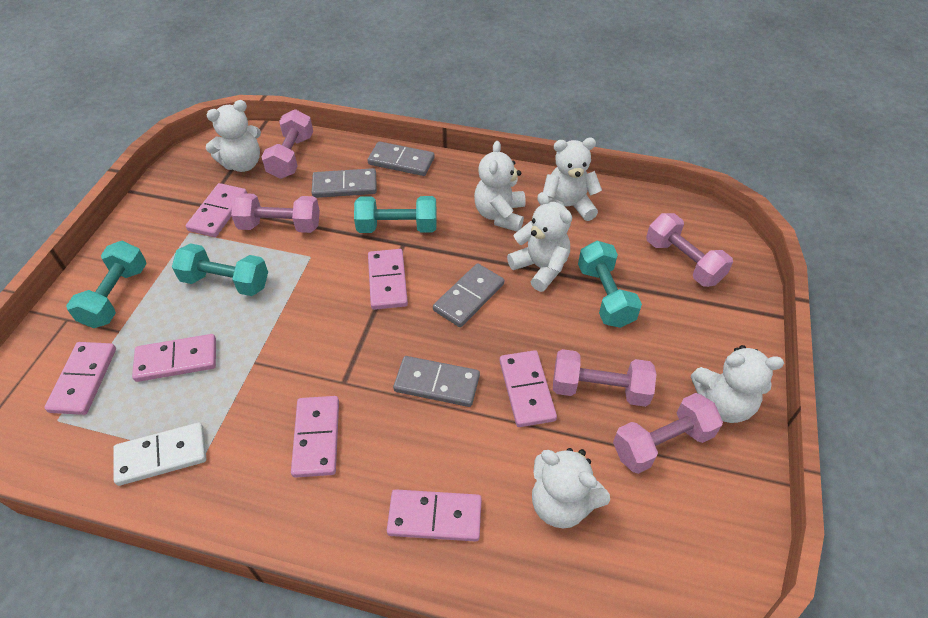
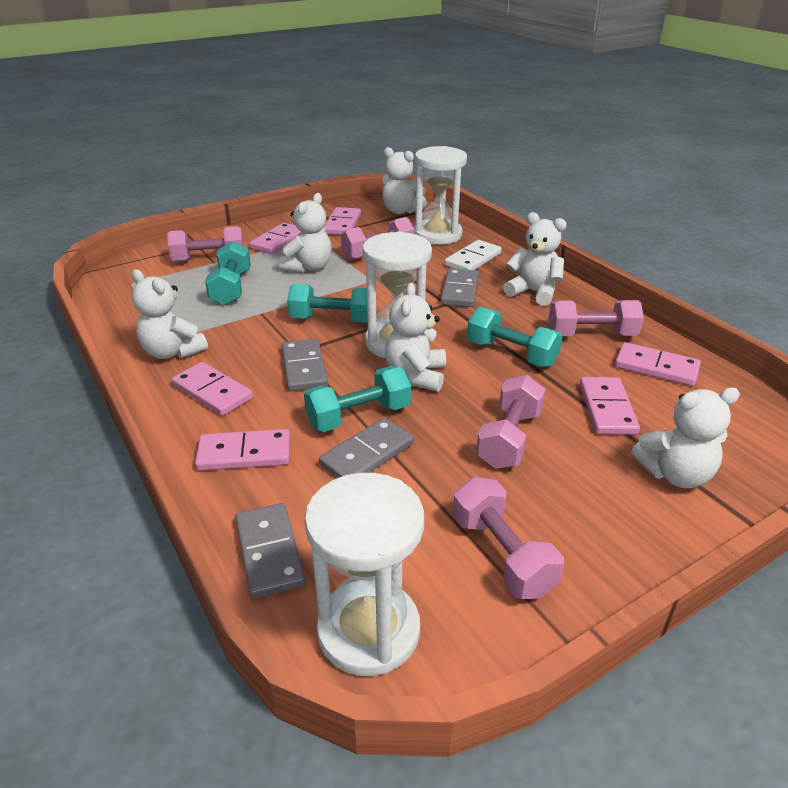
pink domino: 7 -> 6
white hourglass: 0 -> 3

